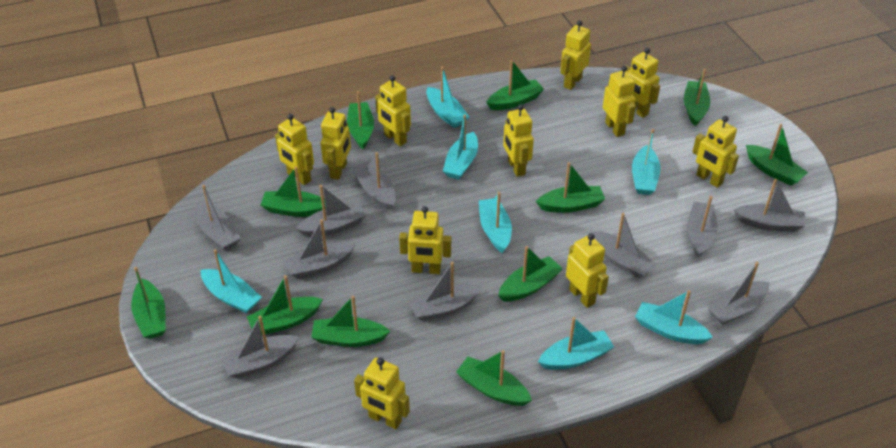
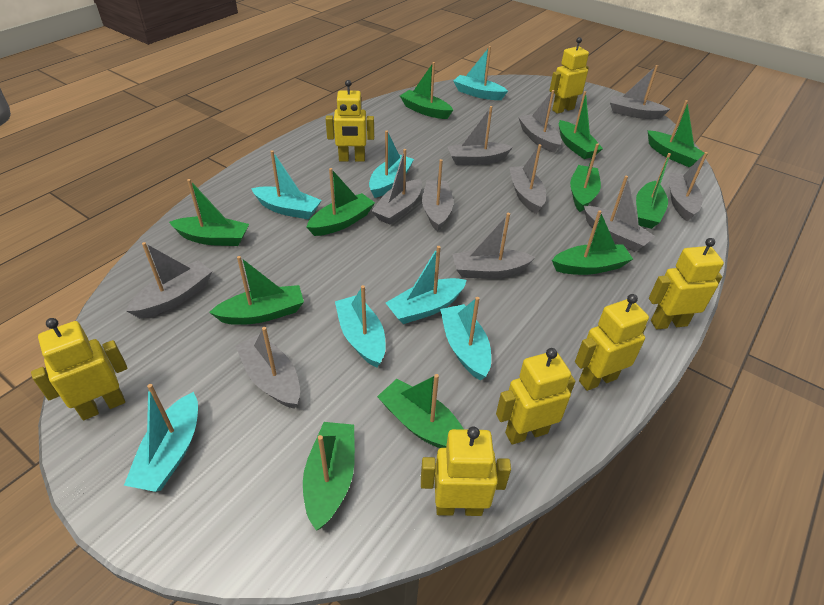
grey boat: 10 -> 11
yellow robot: 11 -> 7

